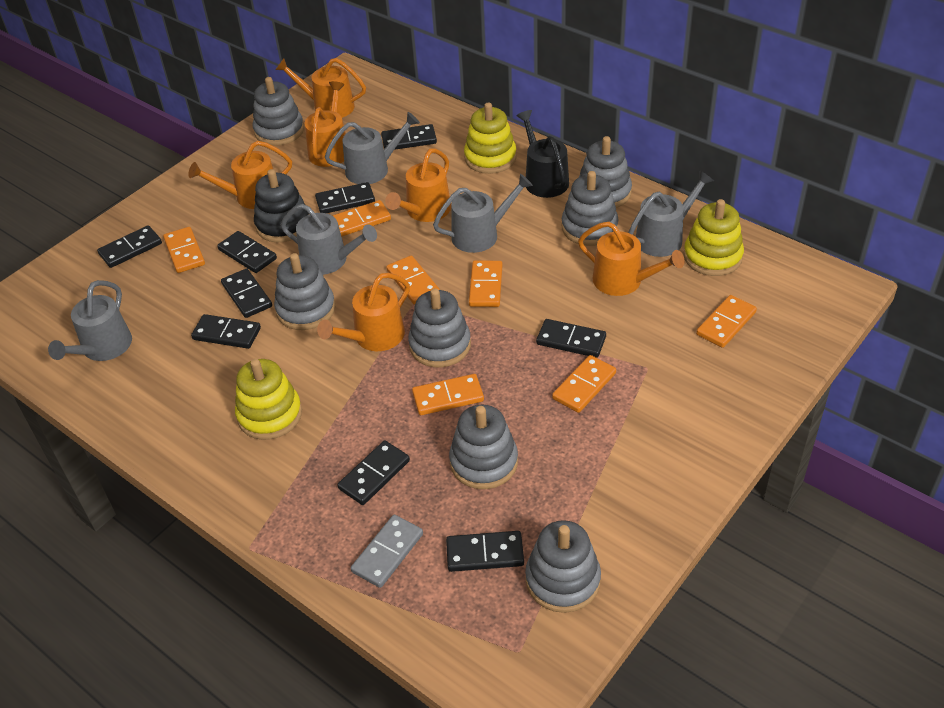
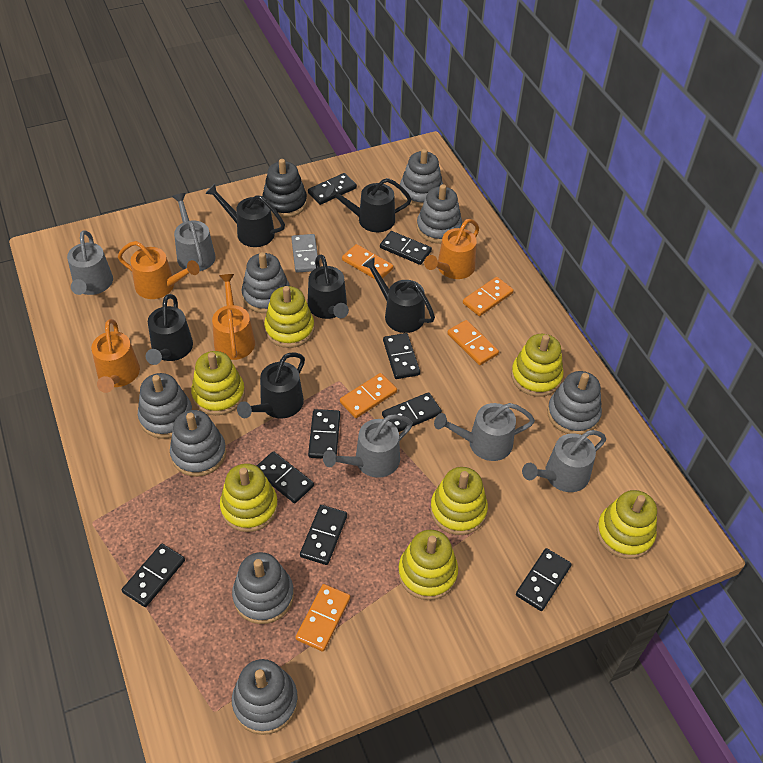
black watering can: 1 -> 6
grey stacking toy: 7 -> 8
orange domino: 7 -> 5
orange watering can: 6 -> 4
yellow stacking toy: 3 -> 7

